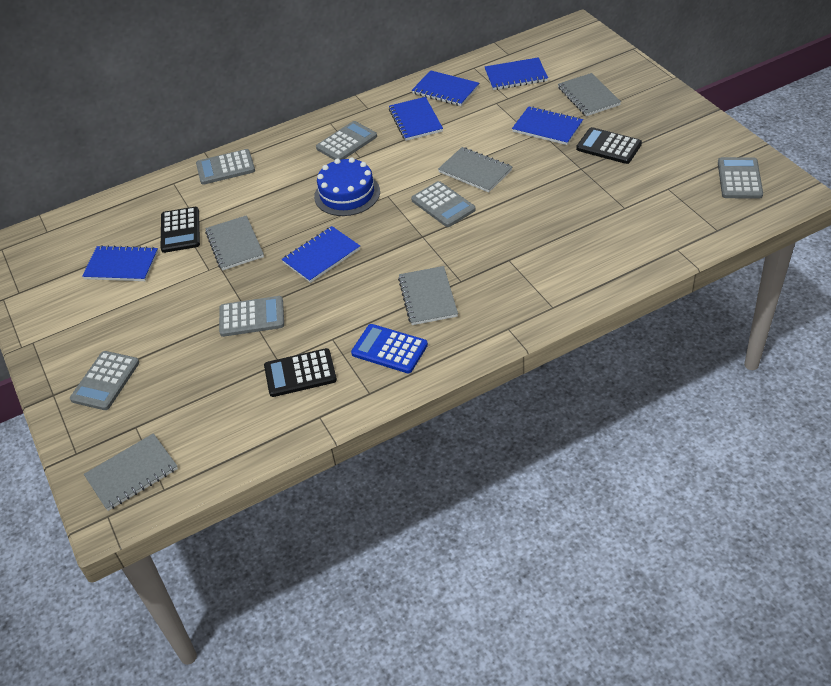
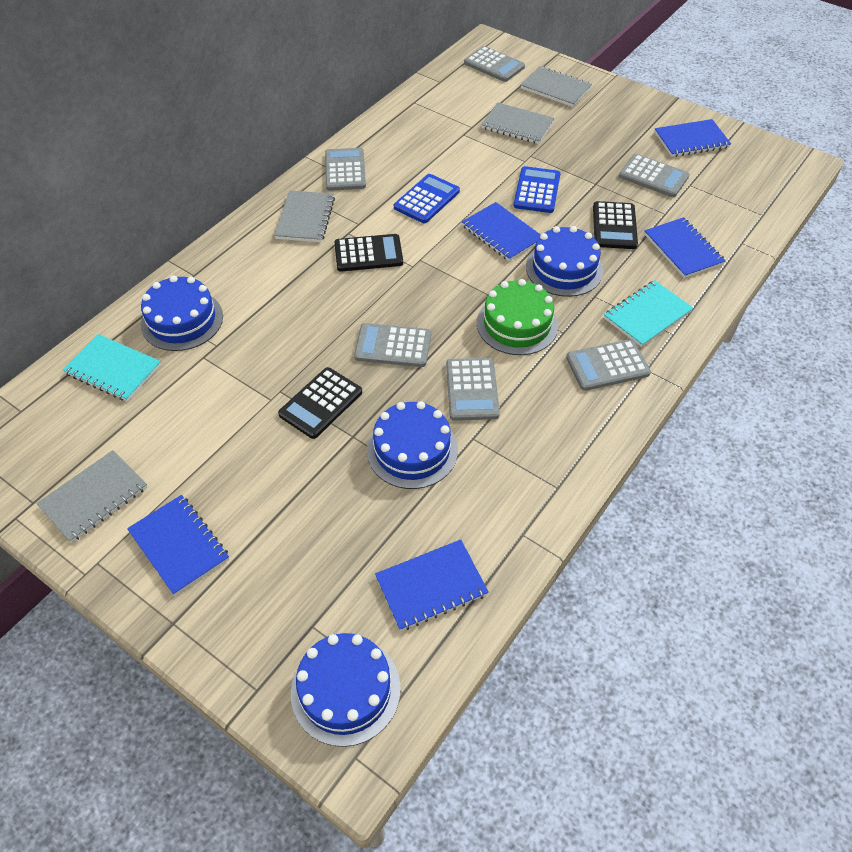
blue cake: 1 -> 4
blue calculator: 1 -> 2
blue notebook: 6 -> 5
green cake: 0 -> 1
grey notebook: 5 -> 4
turquoise notebook: 0 -> 2

